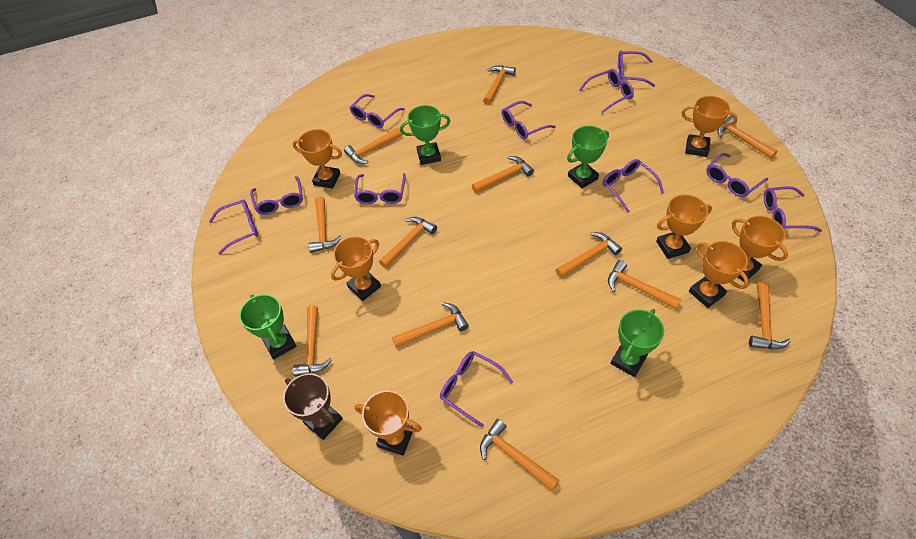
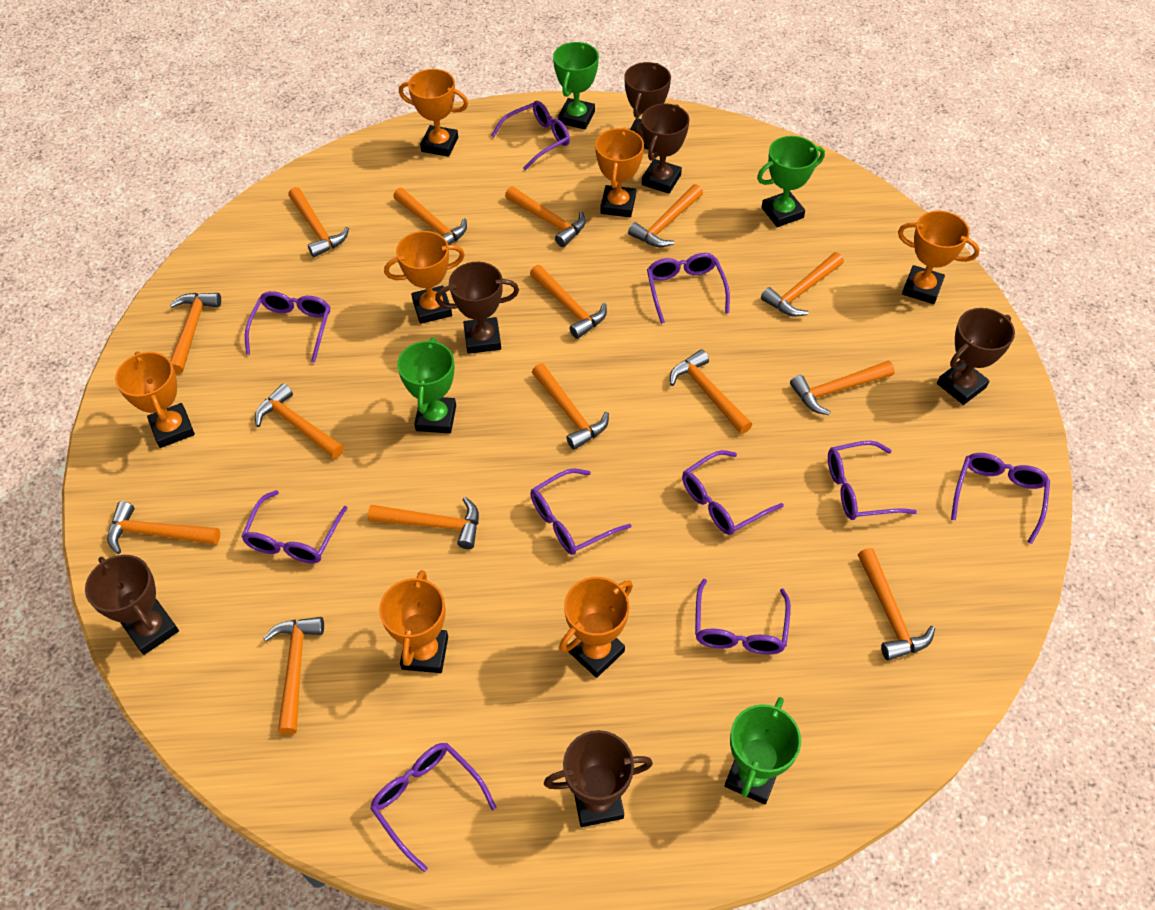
brown trophy: 1 -> 6
orange hammer: 12 -> 15
purple glasses: 11 -> 10

